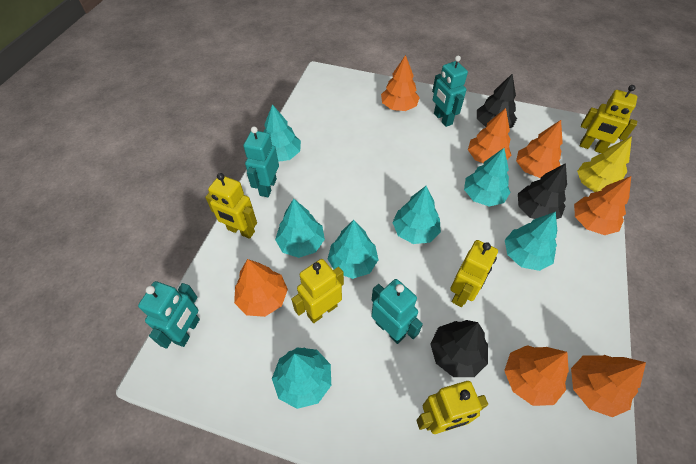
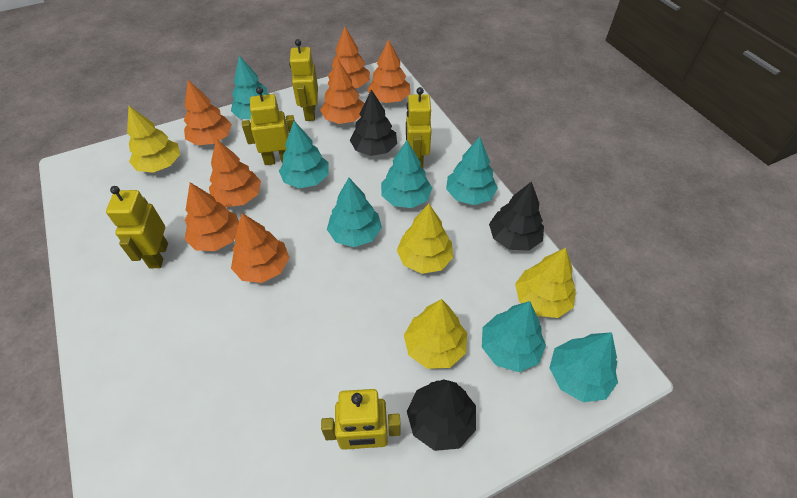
turquoise robot: 4 -> 0
yellow tree: 1 -> 4

